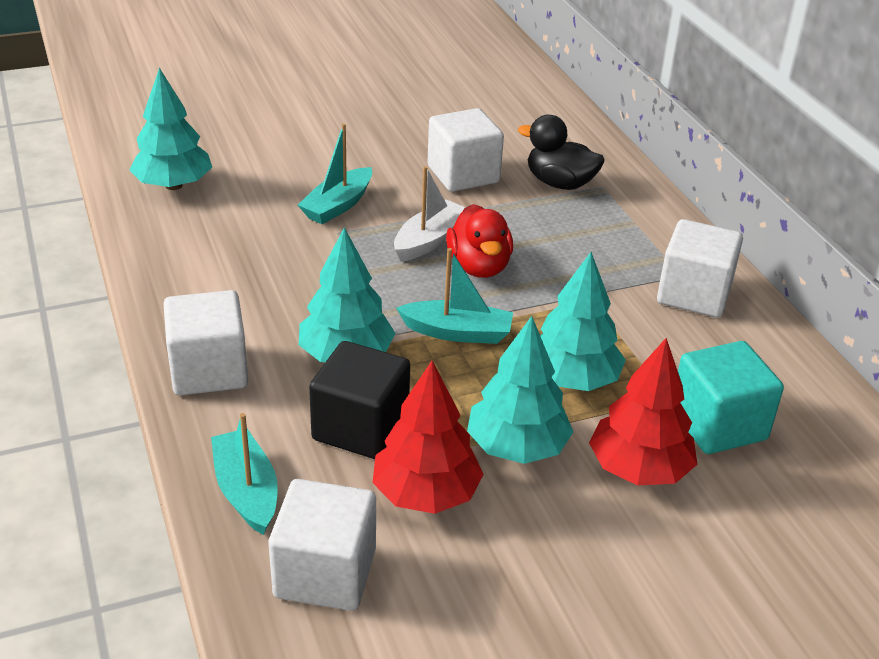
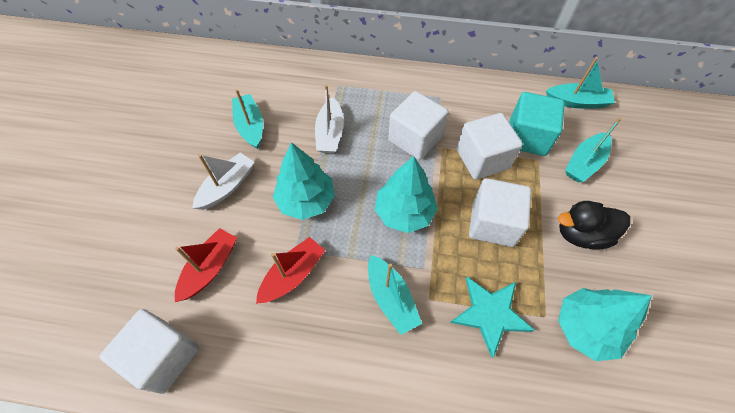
black cube: 1 -> 0
red boat: 0 -> 2
red duck: 1 -> 0
red tree: 2 -> 0
turquoise boat: 3 -> 4
turquoise star: 0 -> 1
turquoise tree: 4 -> 3
white boat: 1 -> 2

